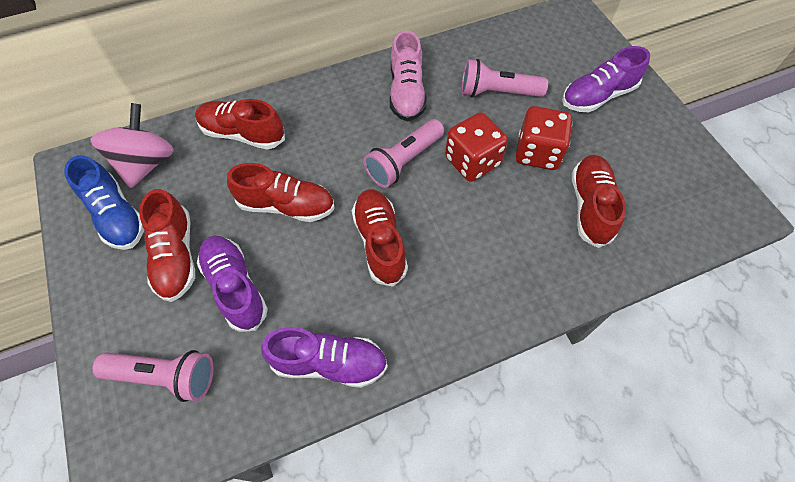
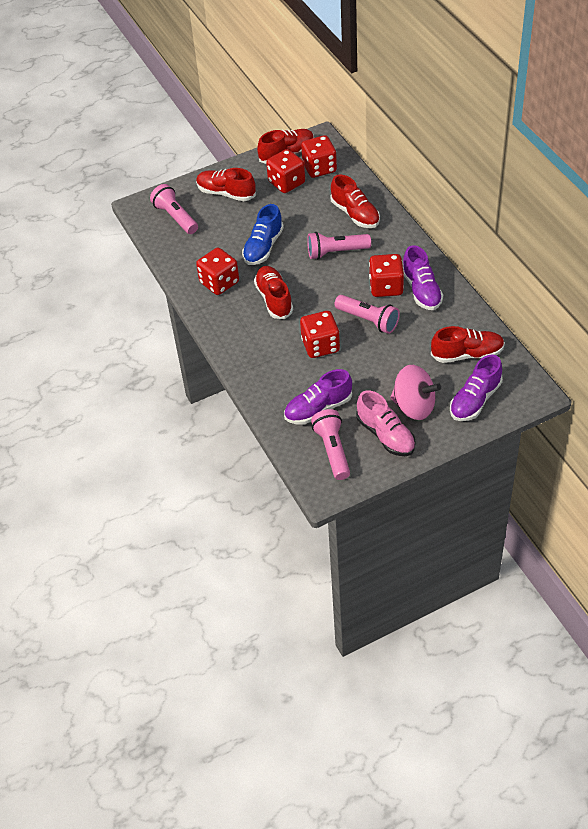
pink flashlight: 3 -> 4
red dice: 2 -> 5

